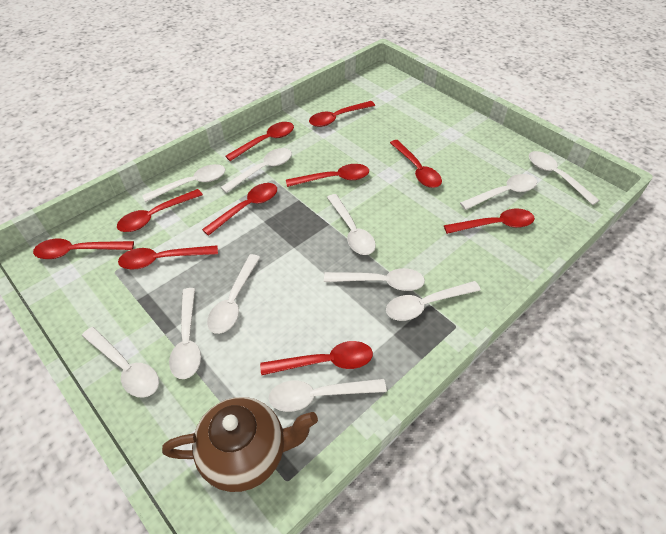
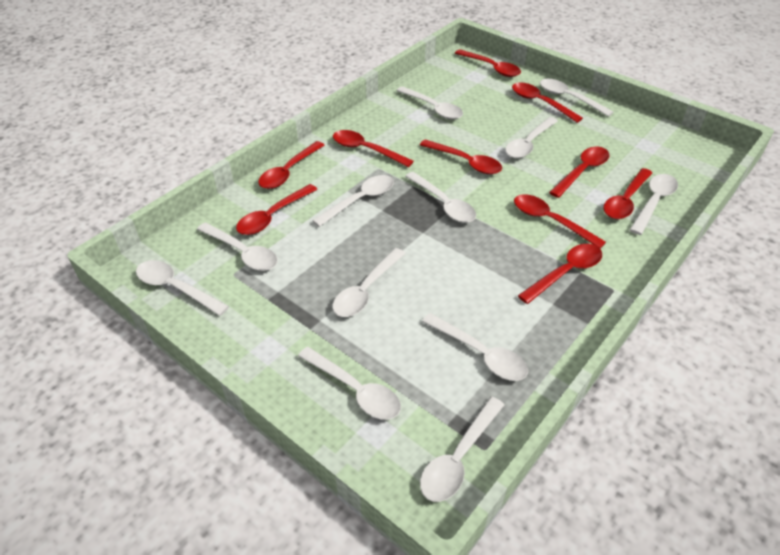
brown teapot: 1 -> 0
white spoon: 11 -> 12

